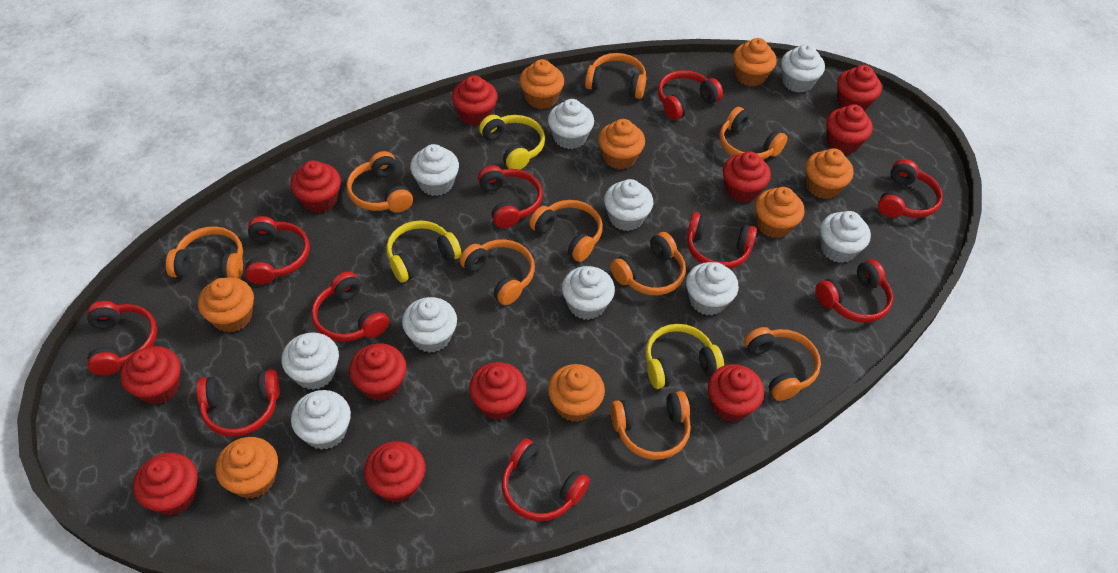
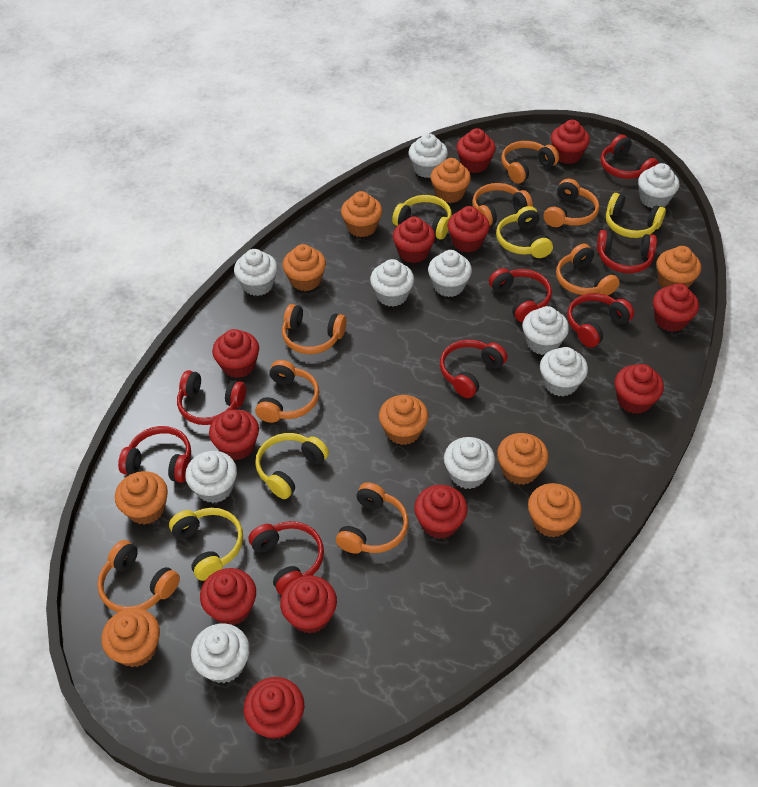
orange cupcake: 8 -> 9
orange headphones: 9 -> 8
red cupcake: 11 -> 12
red headphones: 10 -> 8
yellow headphones: 3 -> 5

